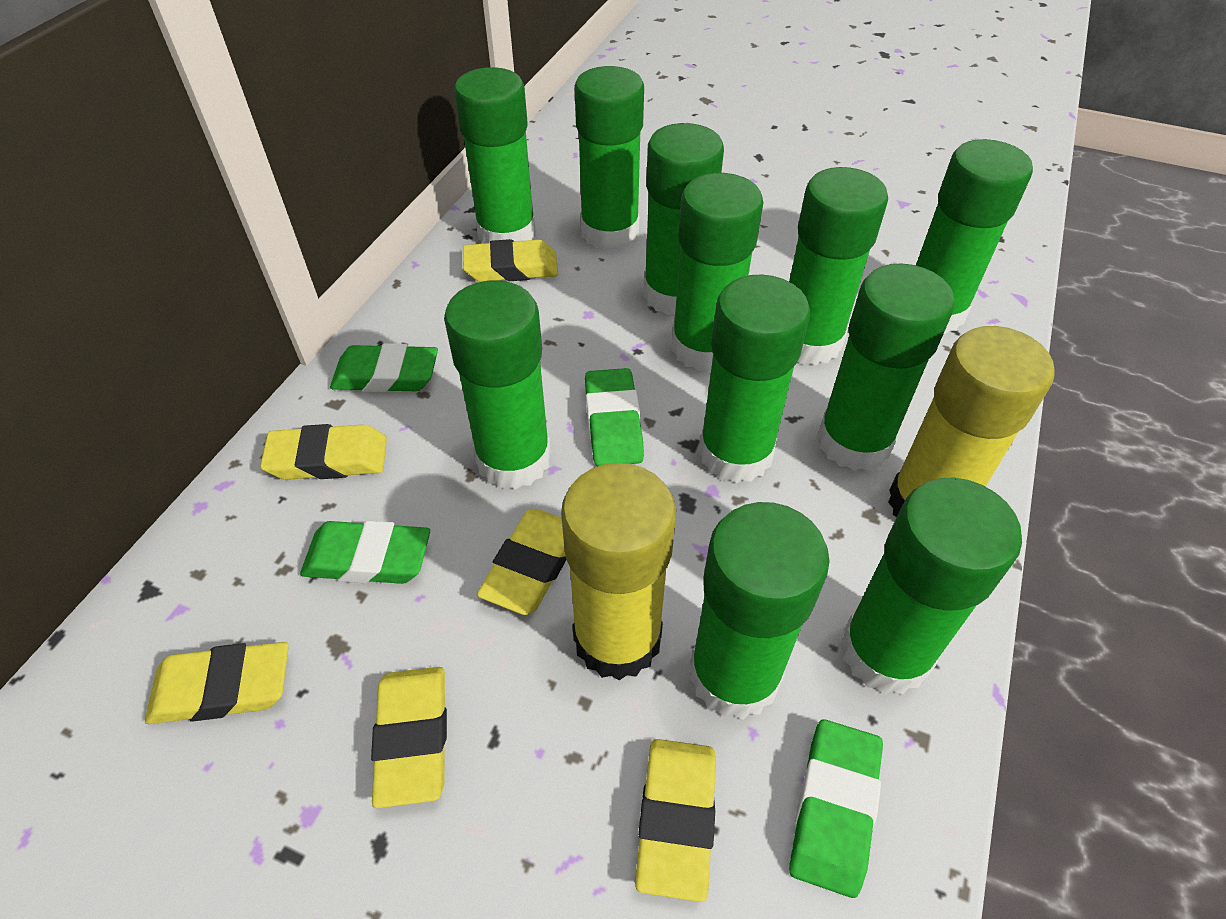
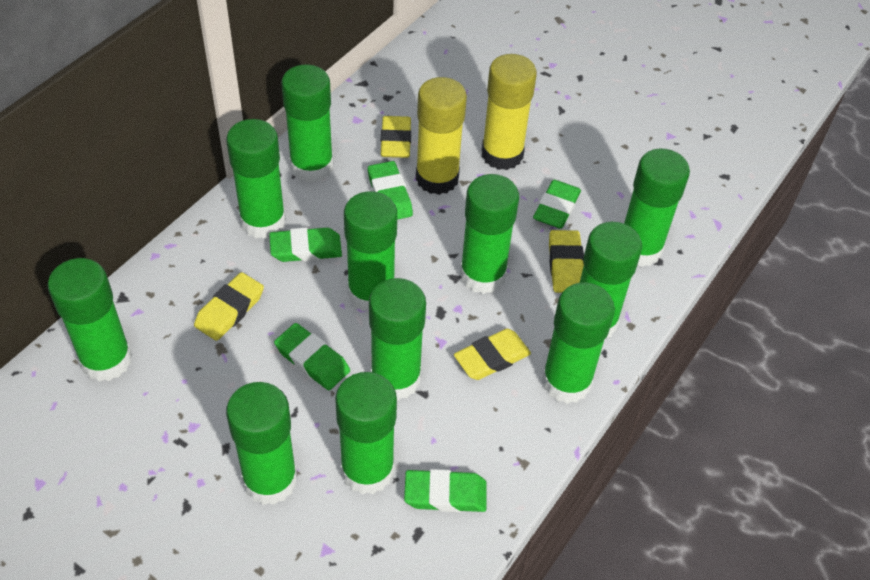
green eraser: 4 -> 5
yellow eraser: 6 -> 4

